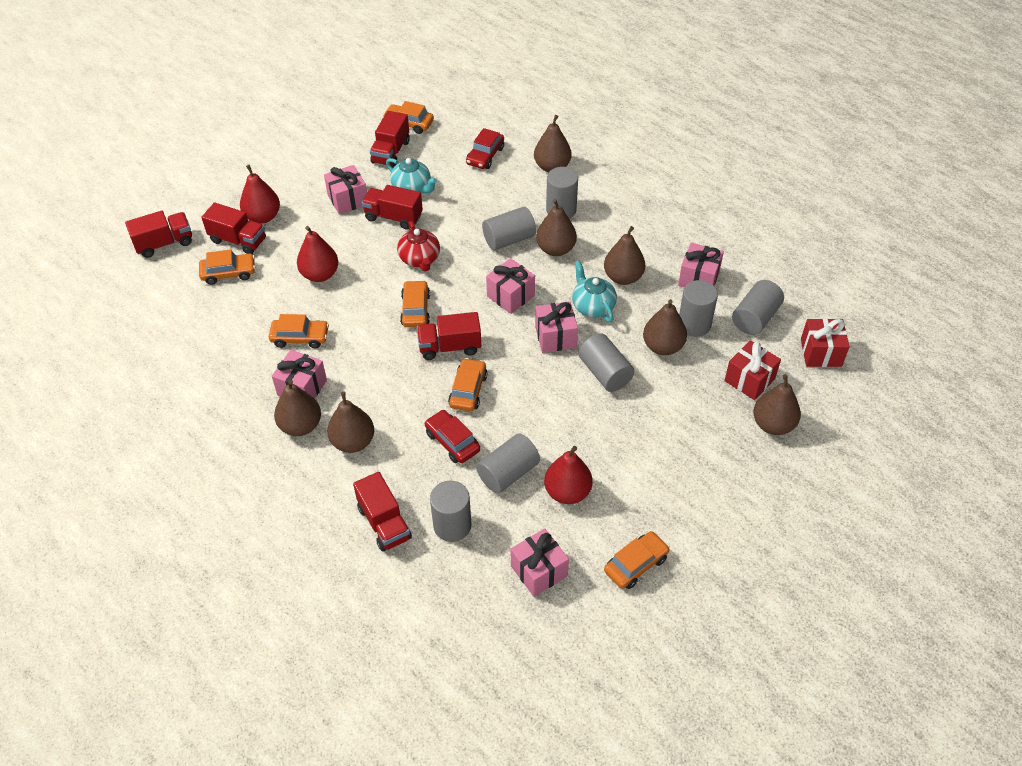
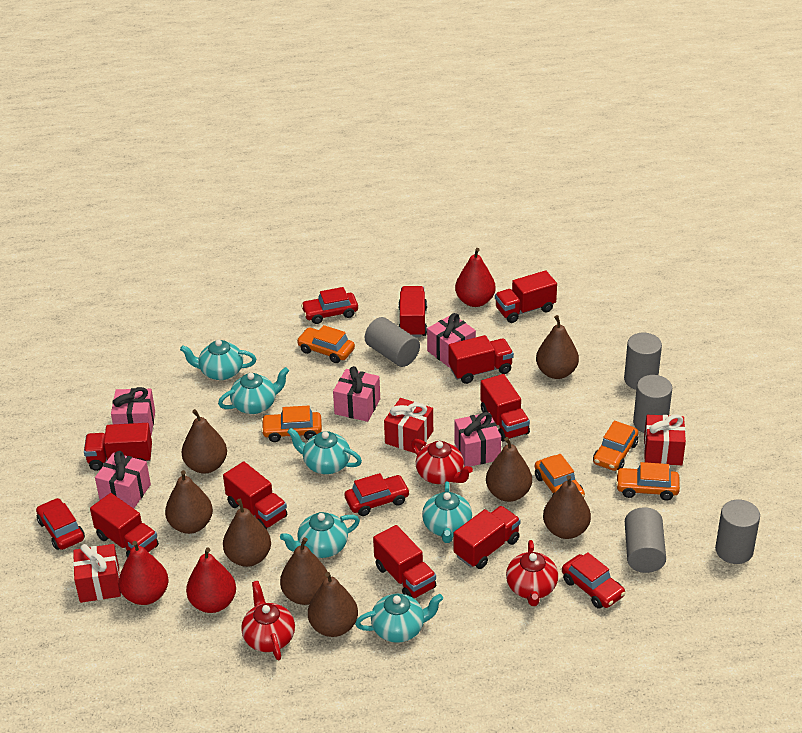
brown pear: 7 -> 8
grey cylinder: 7 -> 5
orange car: 6 -> 5
pink gift: 6 -> 5
red car: 2 -> 4
red gift: 2 -> 3
red teapot: 1 -> 3
red truck: 6 -> 9
turquoise teapot: 2 -> 6

